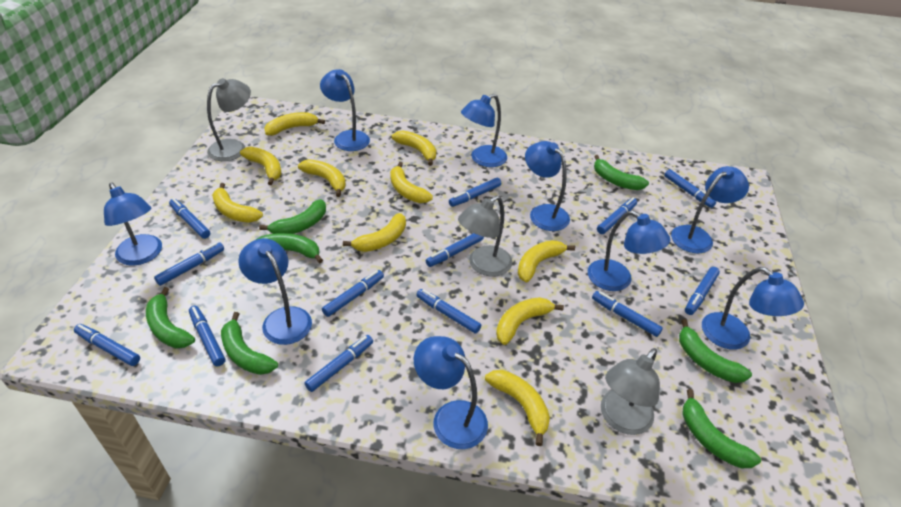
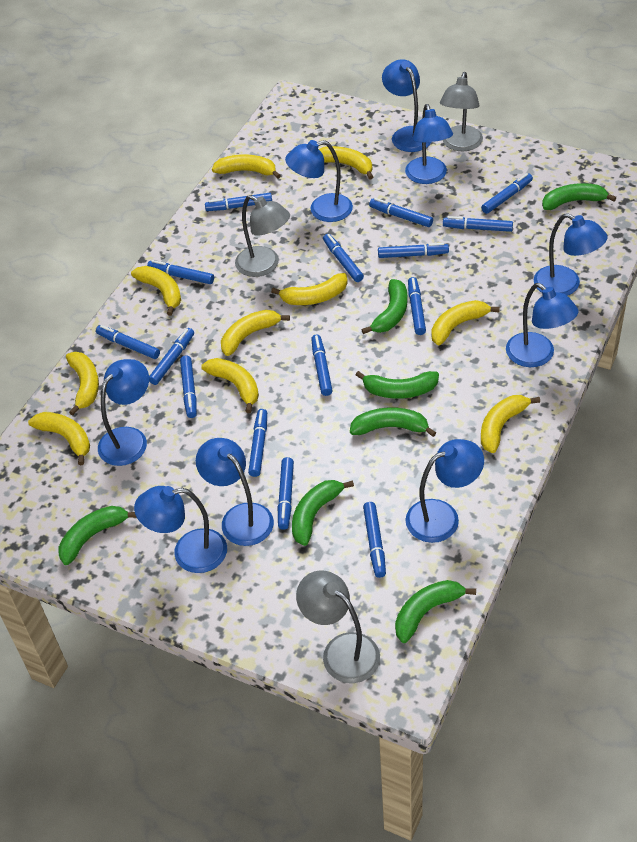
blue marker: 13 -> 15

